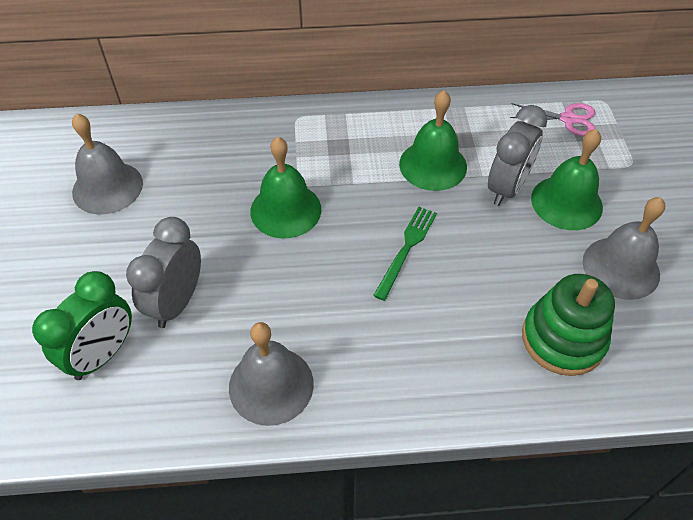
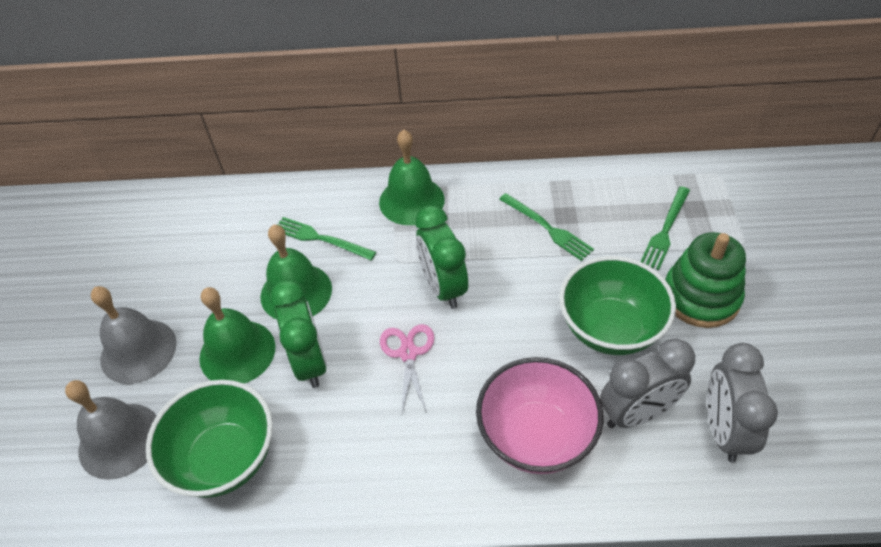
green bowl: 0 -> 2
green clock: 1 -> 2
green fork: 1 -> 3
grey bell: 3 -> 2
pink bowl: 0 -> 1

